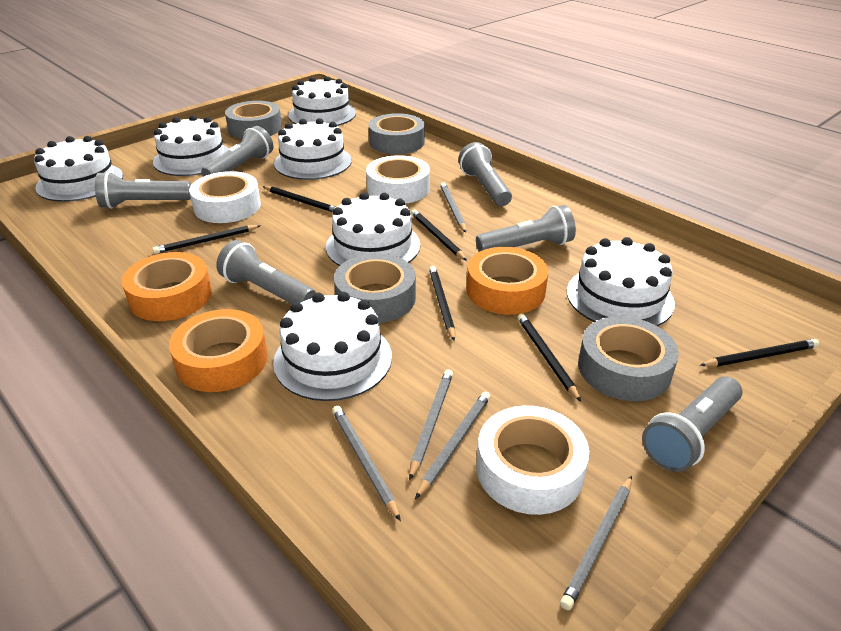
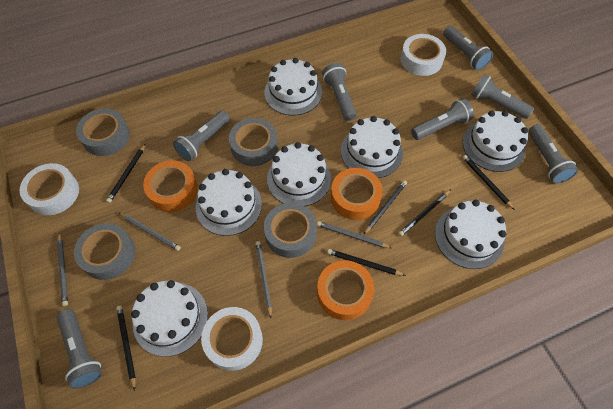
grey flashlight: 6 -> 7
grey pencil: 5 -> 4

